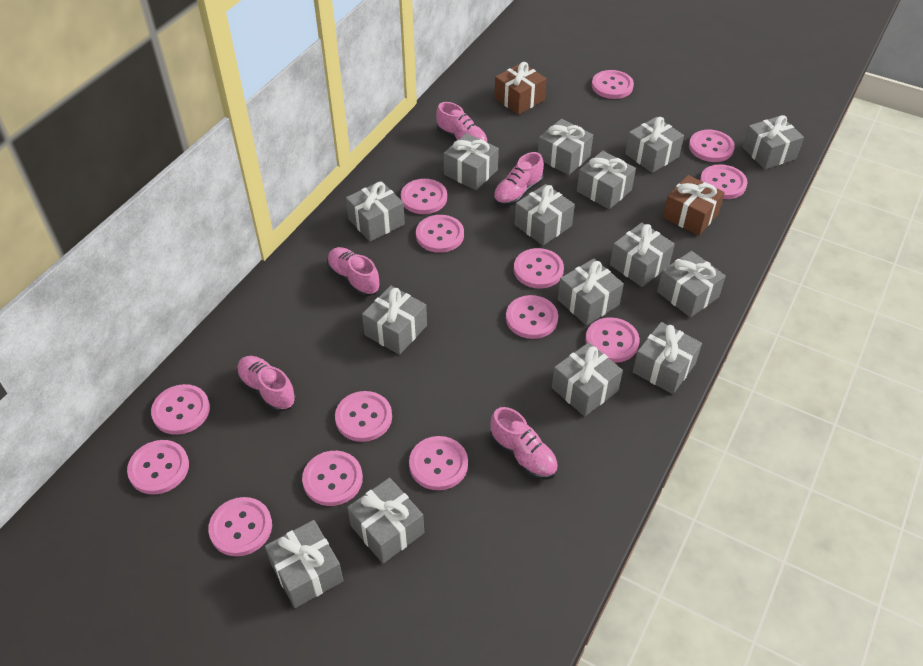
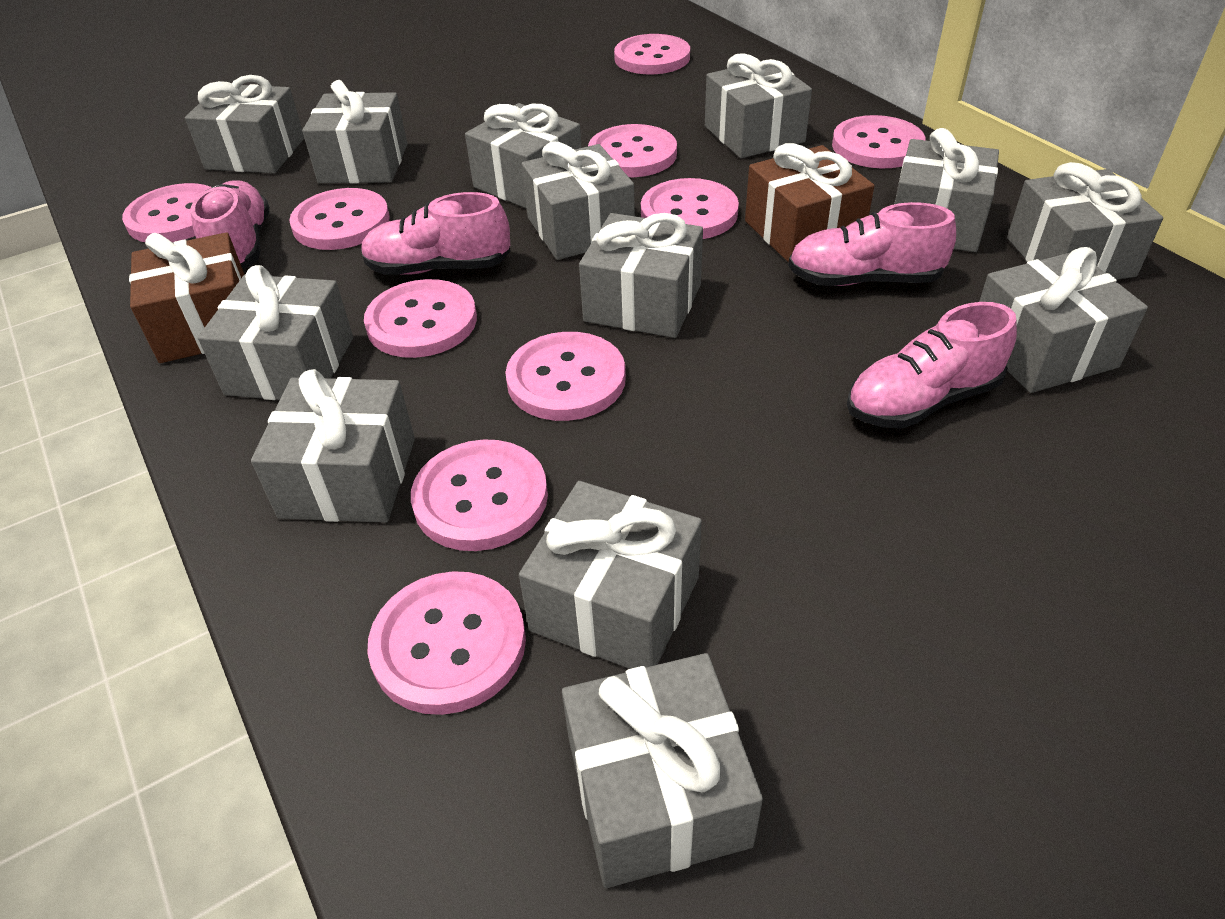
grey gift: 15 -> 13
pink button: 14 -> 10
pink shoe: 5 -> 4

